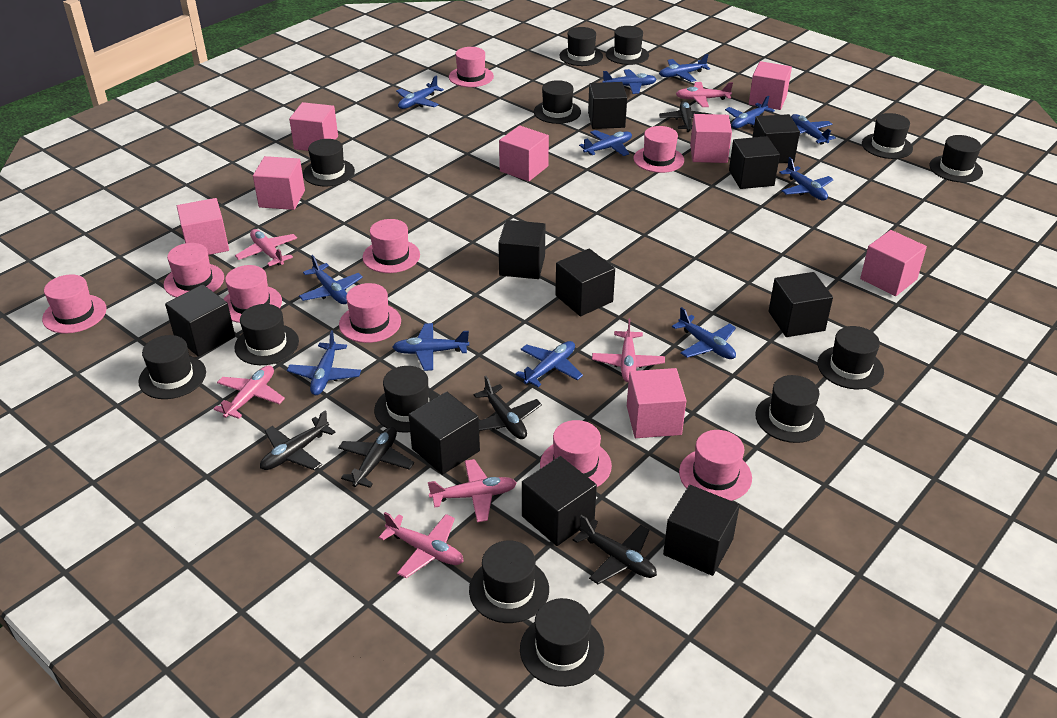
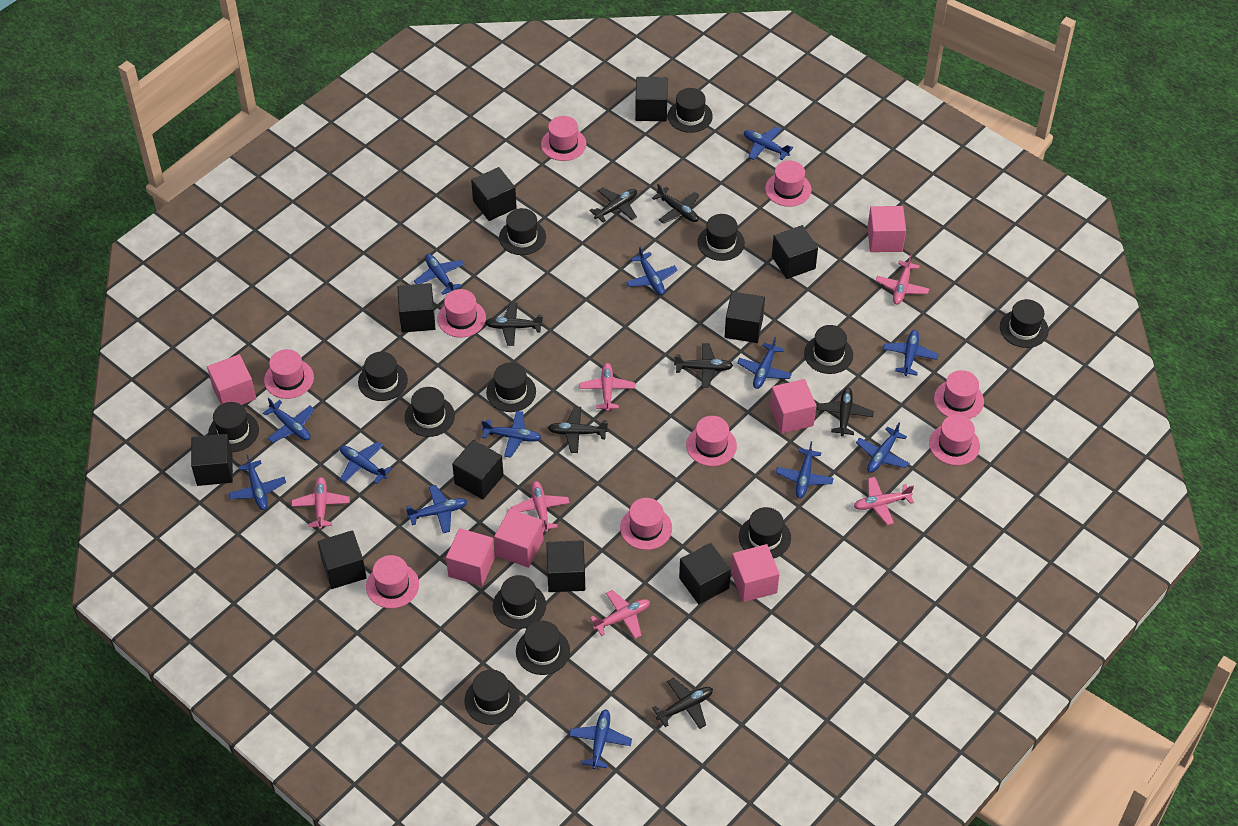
black plane: 5 -> 7
blue plane: 12 -> 13
pink cube: 8 -> 6

